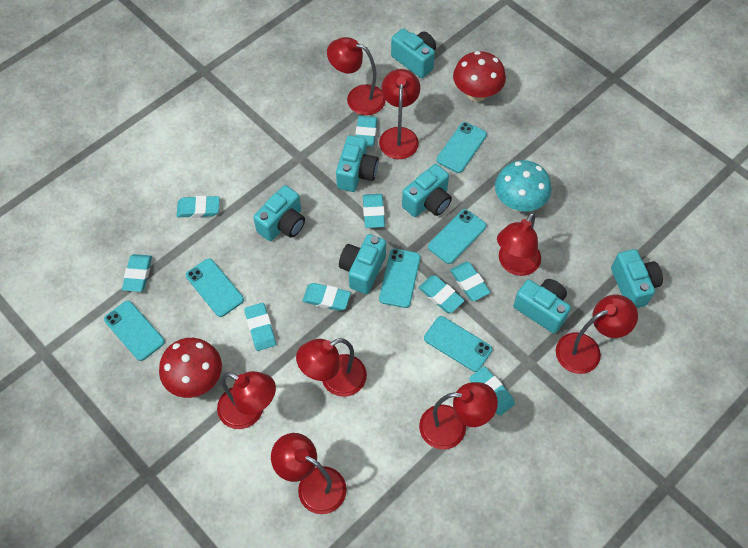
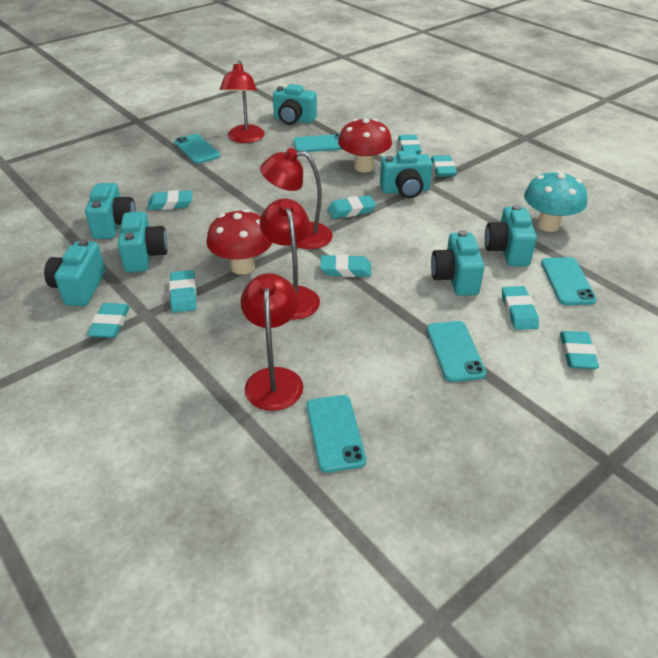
red lamp: 8 -> 4
turquoise phone: 6 -> 5

